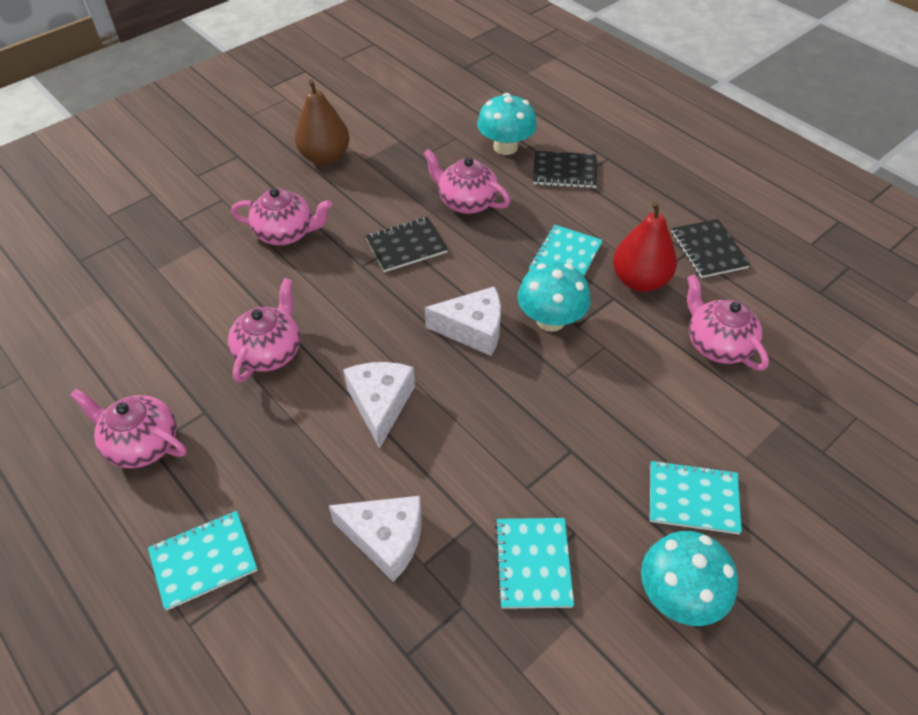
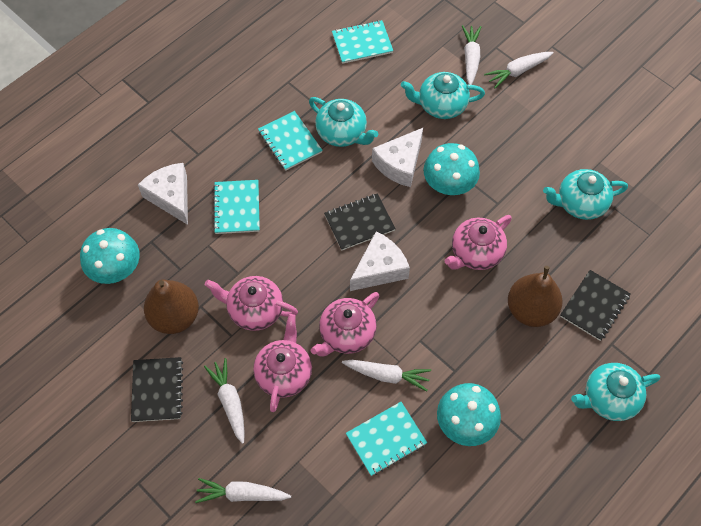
brown pear: 1 -> 2
pink teapot: 5 -> 4
red pear: 1 -> 0
turquoise teapot: 0 -> 4
white carrot: 0 -> 5

